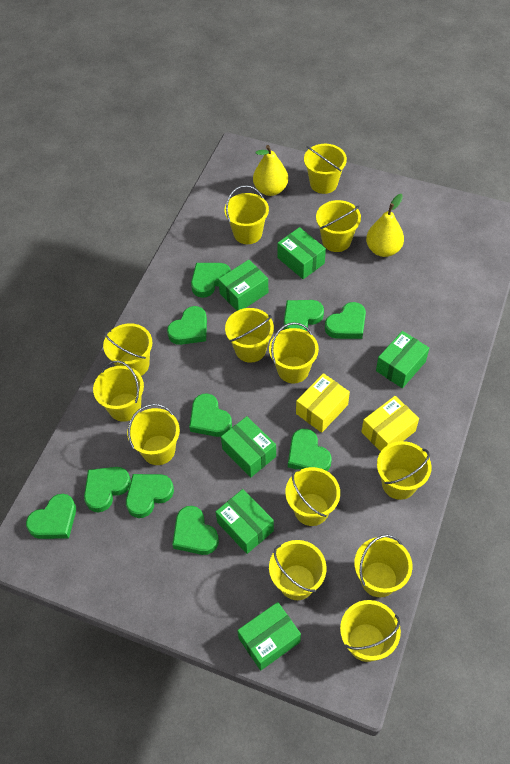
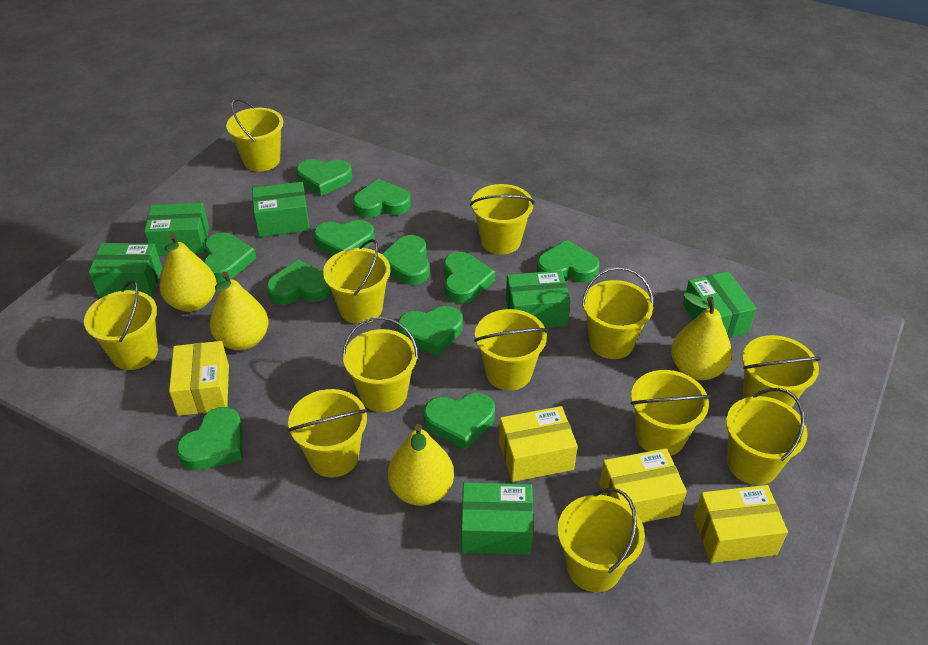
green heart: 10 -> 11
yellow box: 2 -> 4
yellow bucket: 13 -> 12
yellow pear: 2 -> 4

